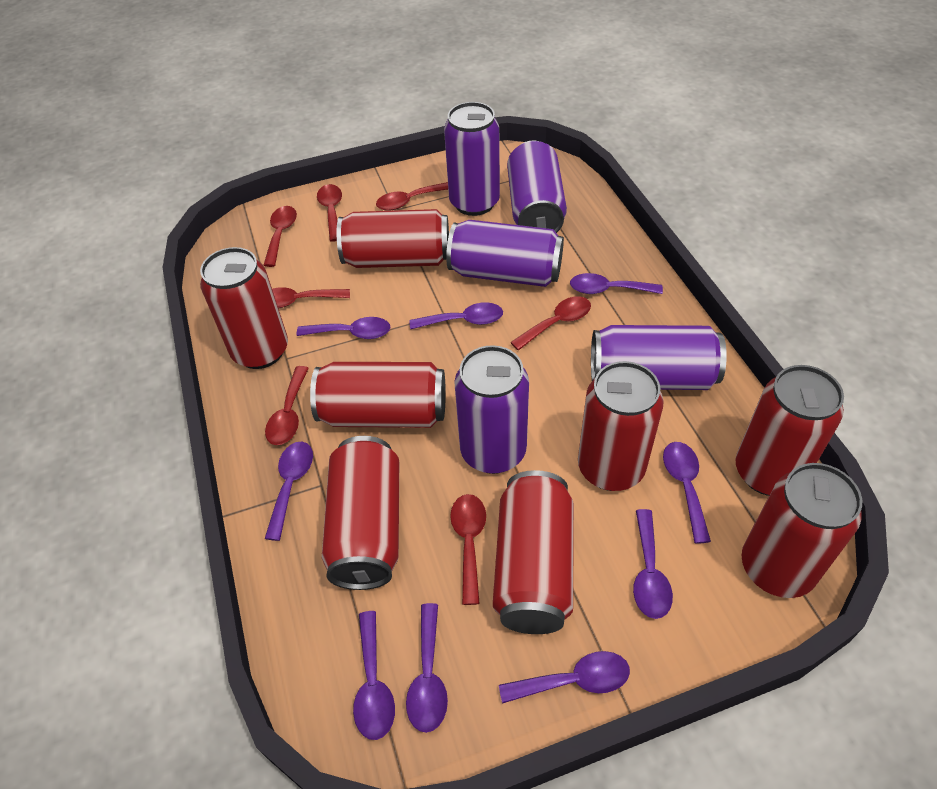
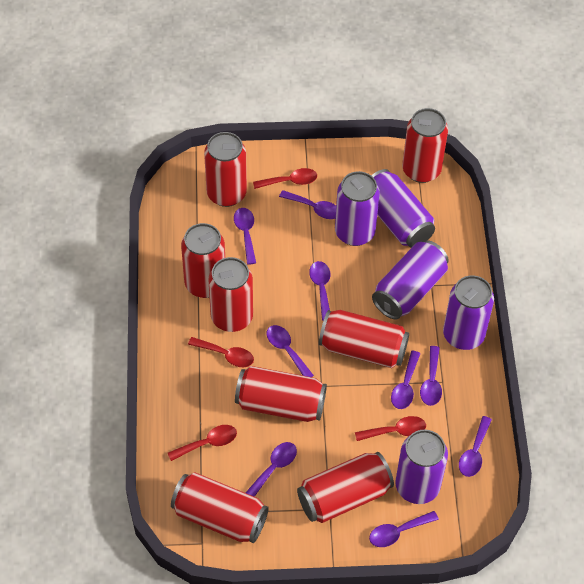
red spoon: 7 -> 4

